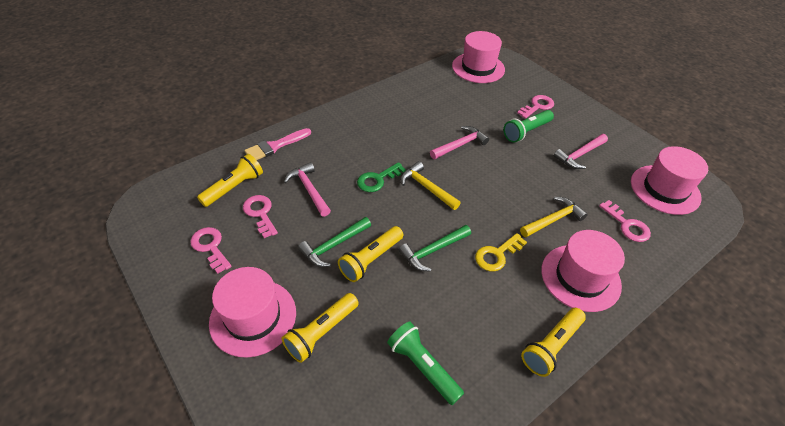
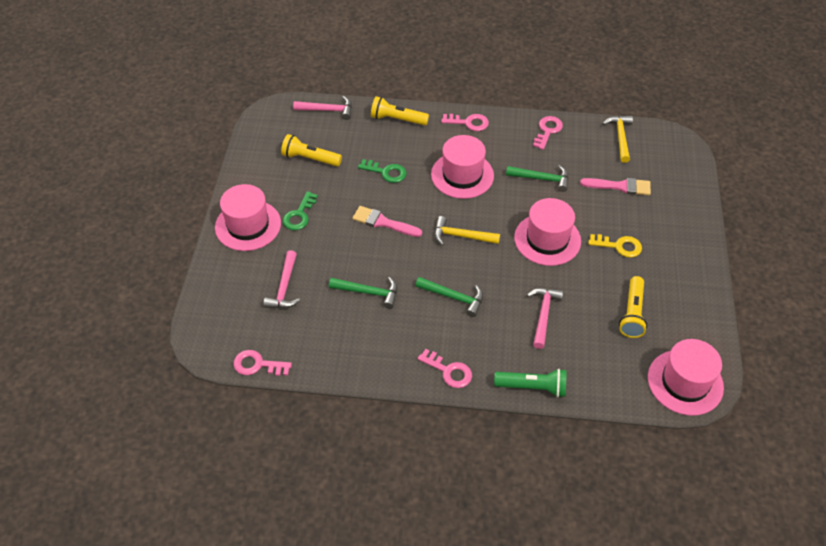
green flashlight: 2 -> 1
green hammer: 2 -> 3
green key: 1 -> 2
pink brush: 1 -> 2
yellow flashlight: 4 -> 3

